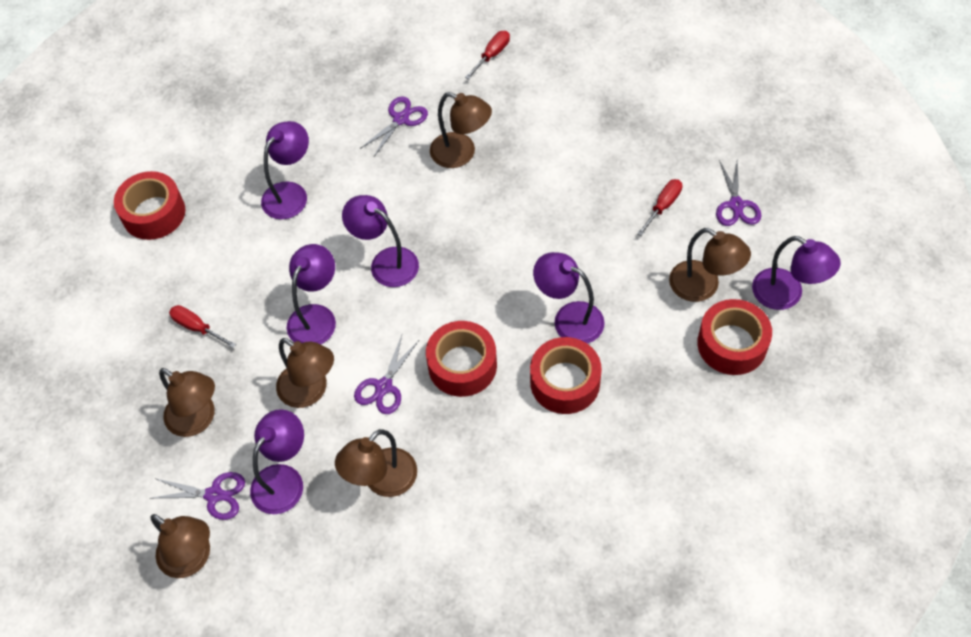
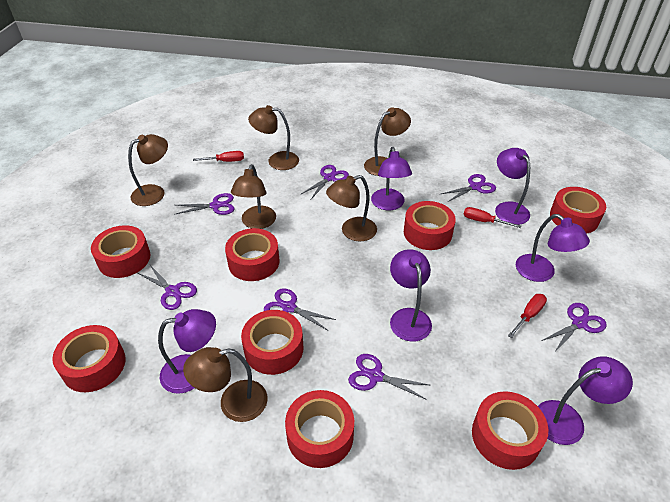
purple scissors: 4 -> 7
red tape: 4 -> 8

